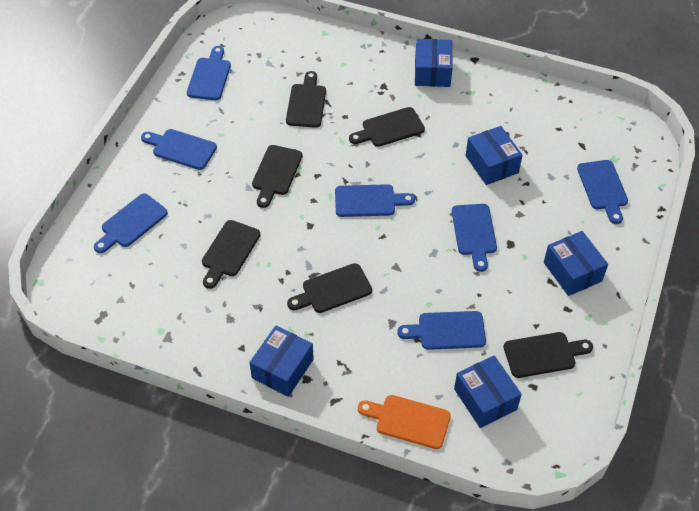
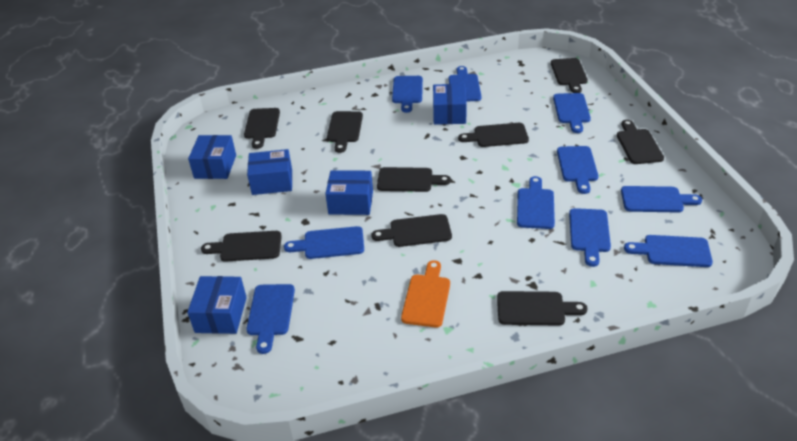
black cutting board: 6 -> 9
blue cutting board: 7 -> 10

